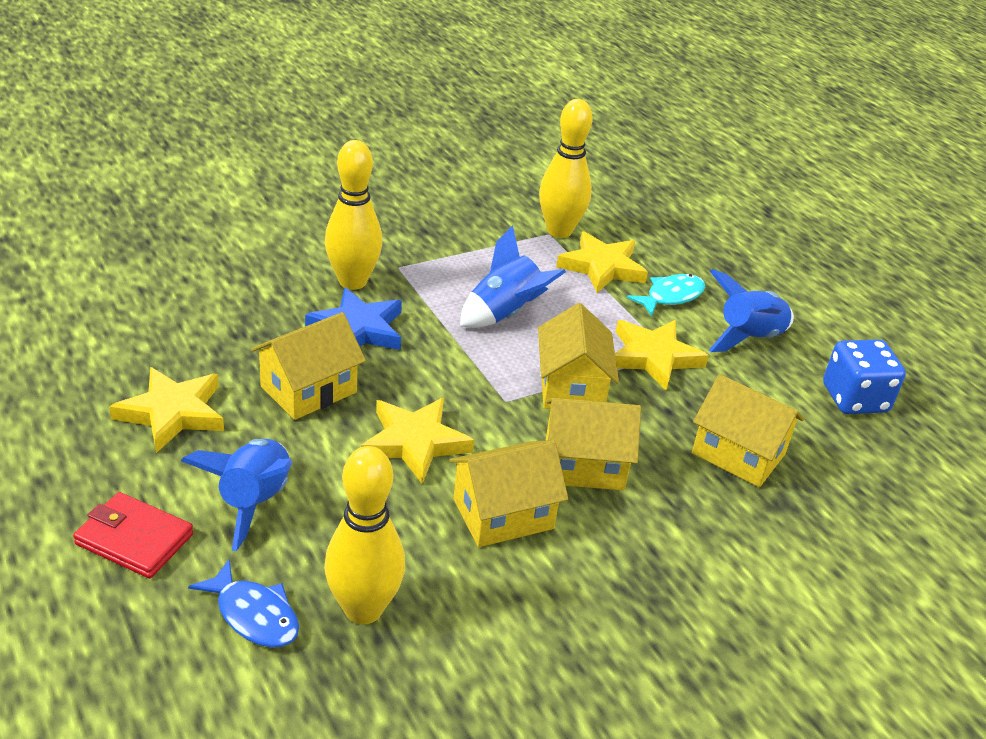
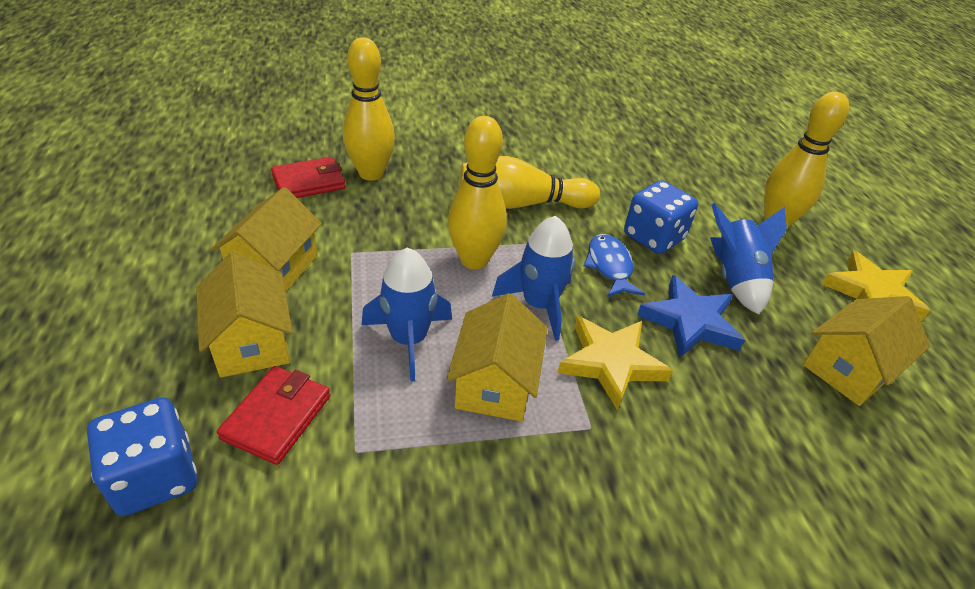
blue dice: 1 -> 2
red wallet: 1 -> 2
turquoise fish: 1 -> 0
yellow bowling pin: 3 -> 4
yellow house: 5 -> 4
yellow star: 4 -> 2

